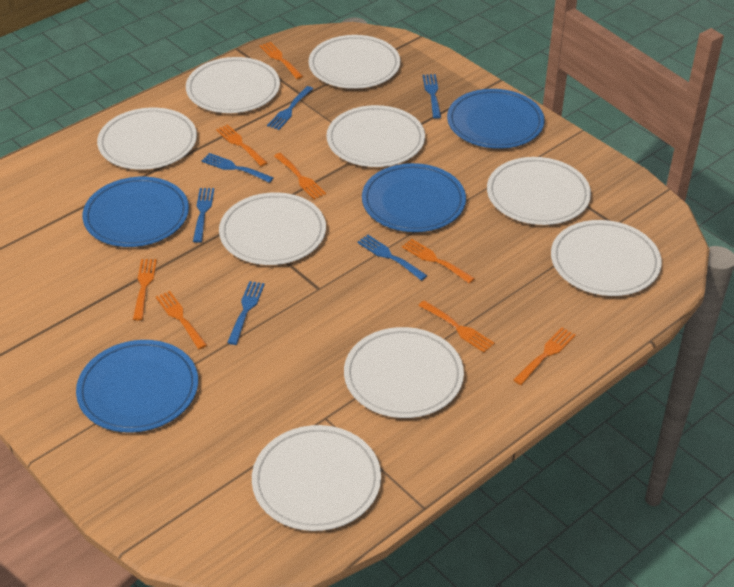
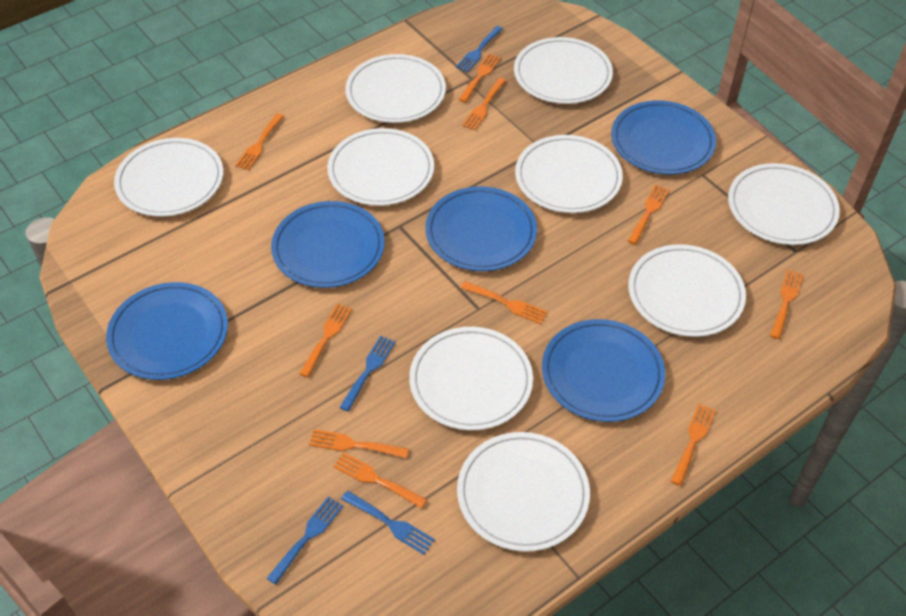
blue fork: 6 -> 4
blue plate: 4 -> 5
orange fork: 8 -> 10

